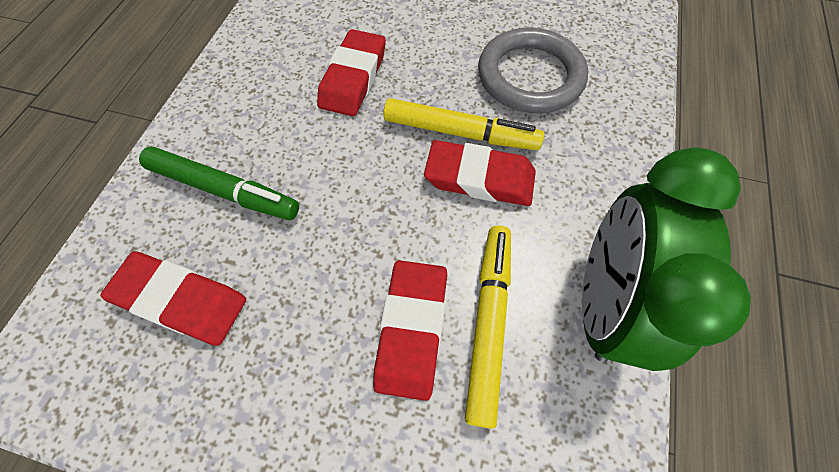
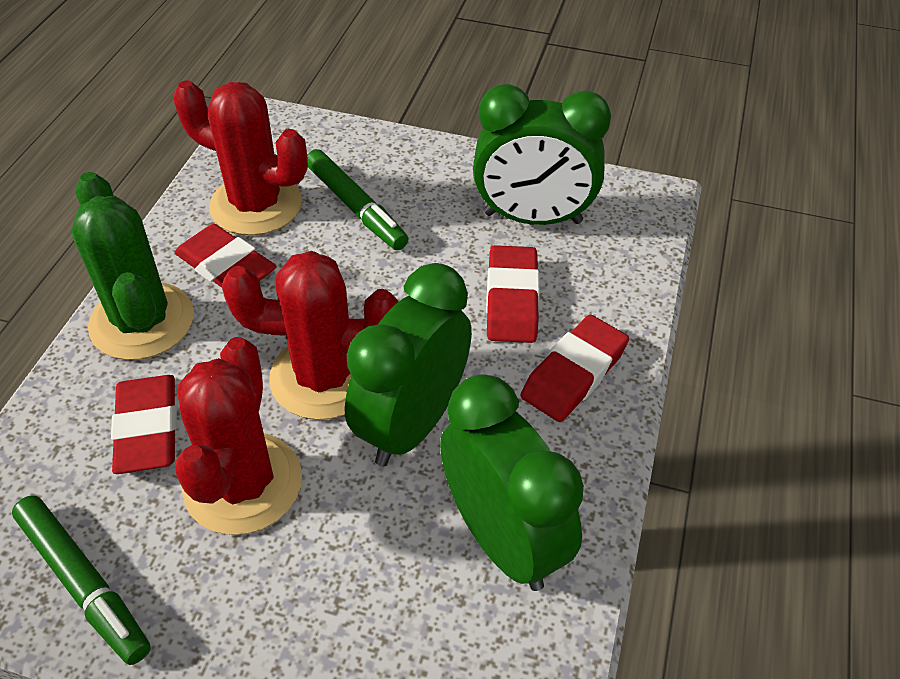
green cactus: 0 -> 1
green clock: 1 -> 3
green marker: 1 -> 2
grey ring: 1 -> 0
red cactus: 0 -> 3
yellow marker: 2 -> 0

